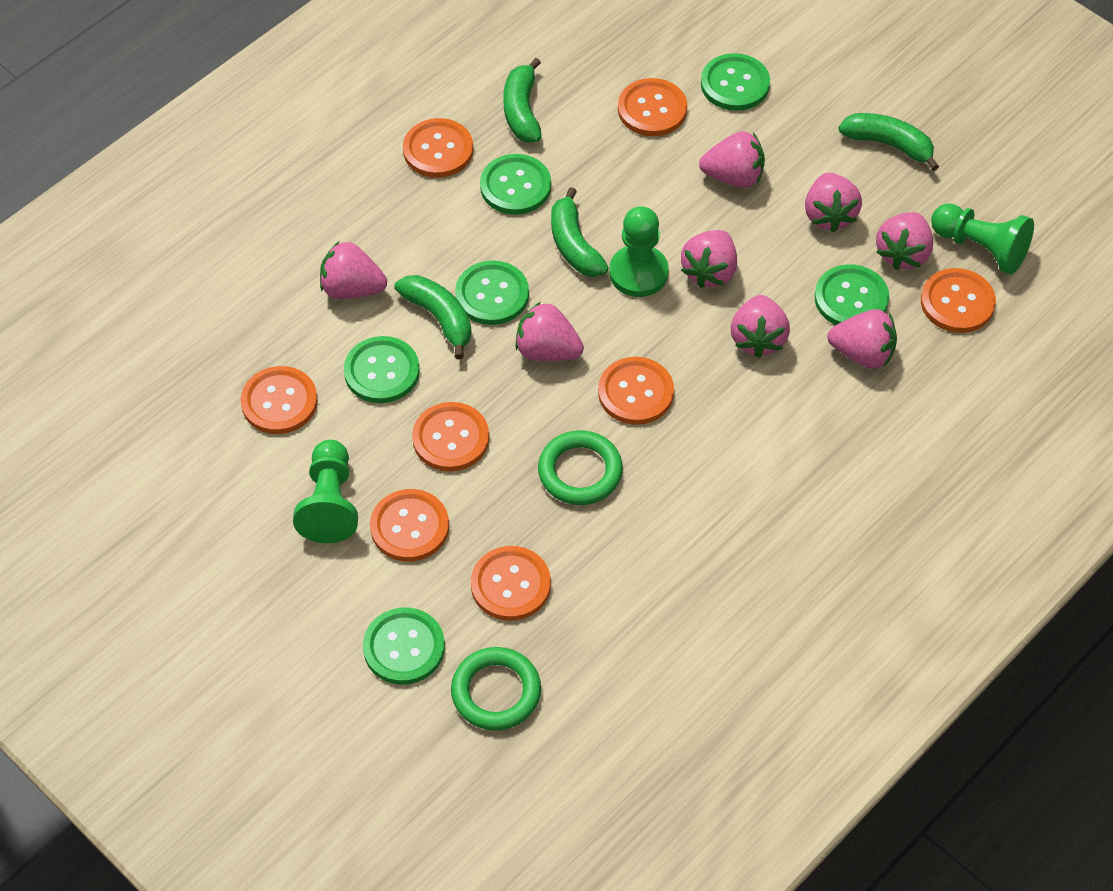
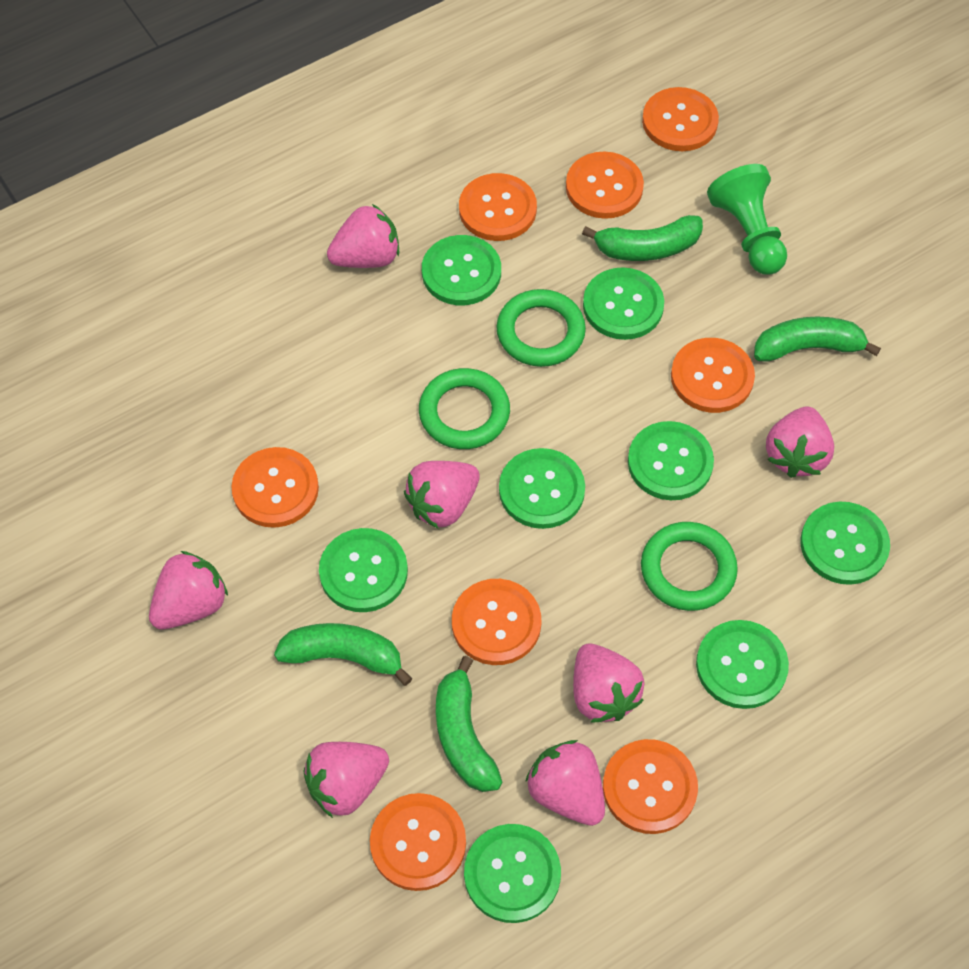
green button: 6 -> 8
green pawn: 3 -> 1
green ring: 2 -> 3
pink strawberry: 8 -> 7

